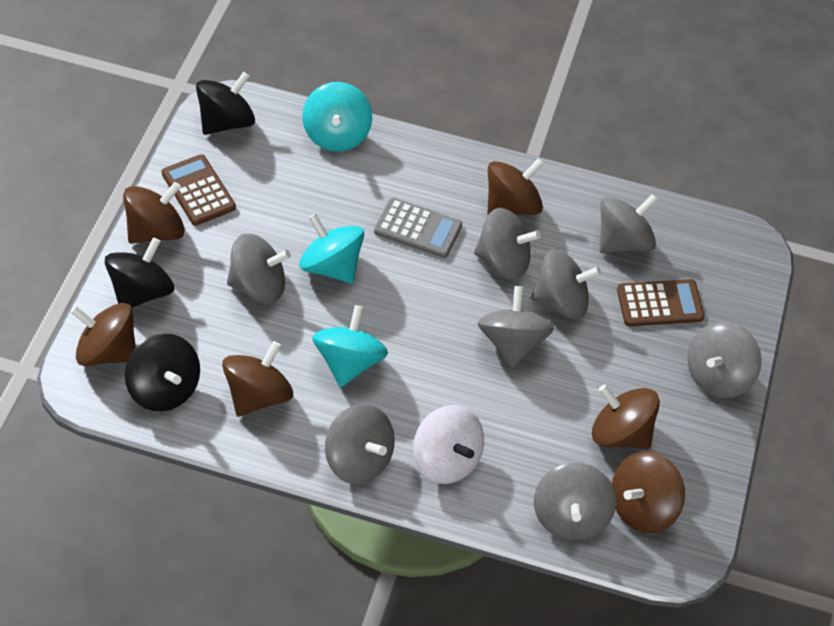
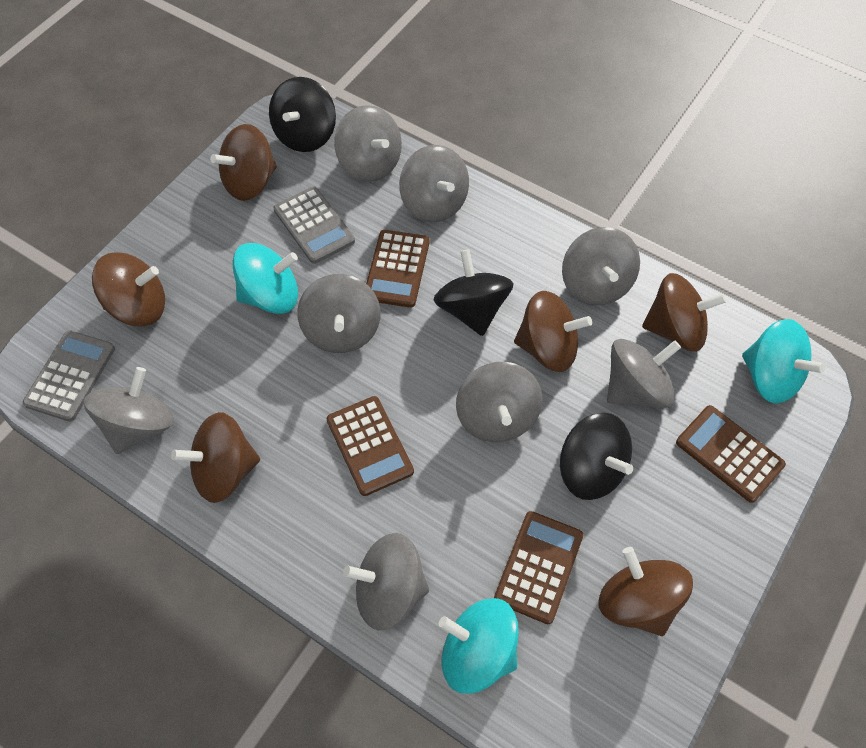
brown calculator: 2 -> 4
grey calculator: 1 -> 2
white spinning top: 1 -> 0

